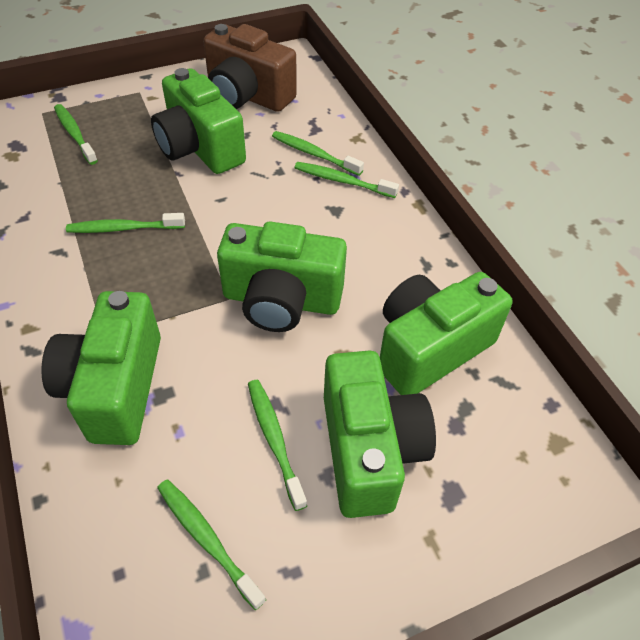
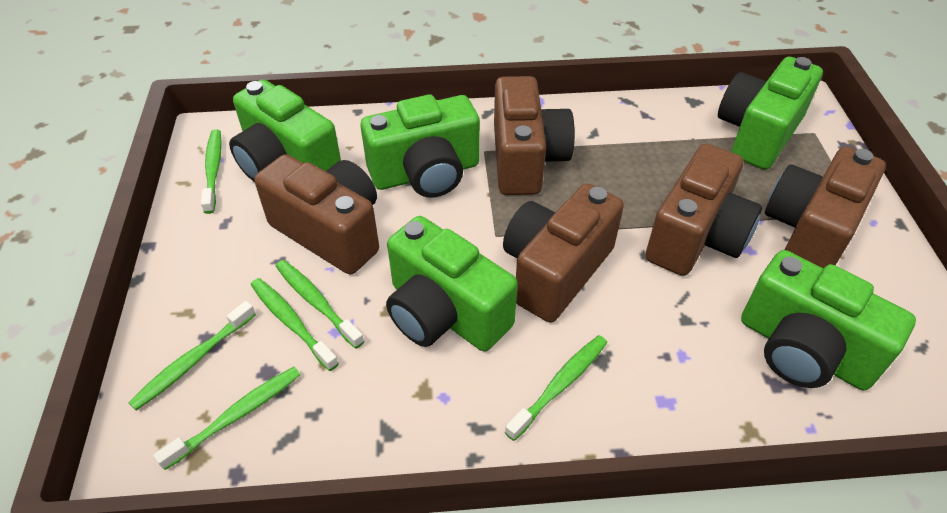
brown camera: 1 -> 5

